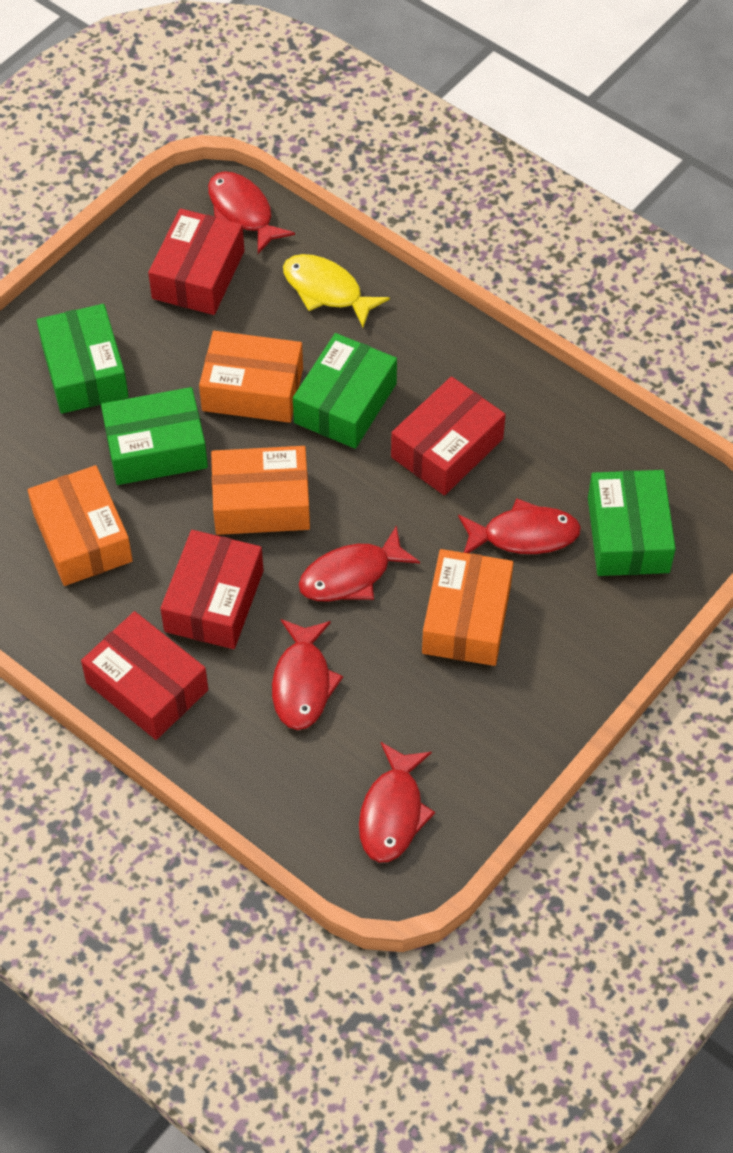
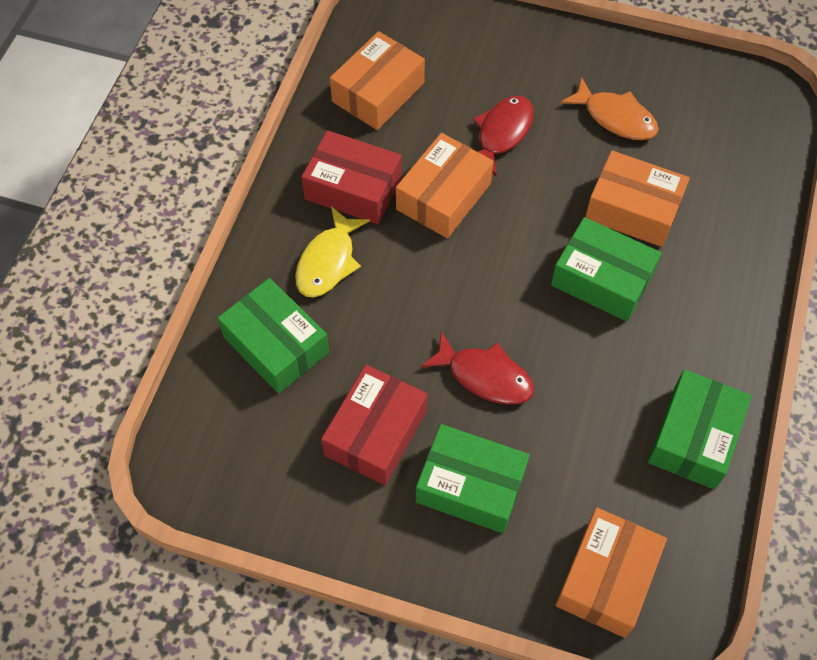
orange fish: 0 -> 1
red box: 4 -> 2
red fish: 5 -> 2

